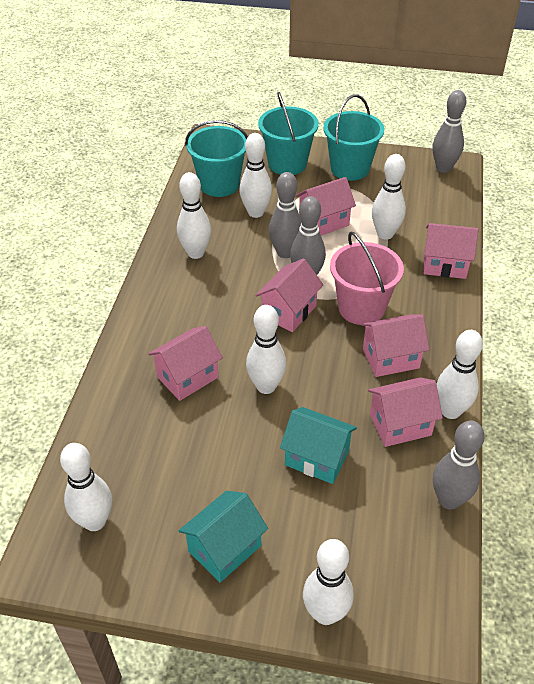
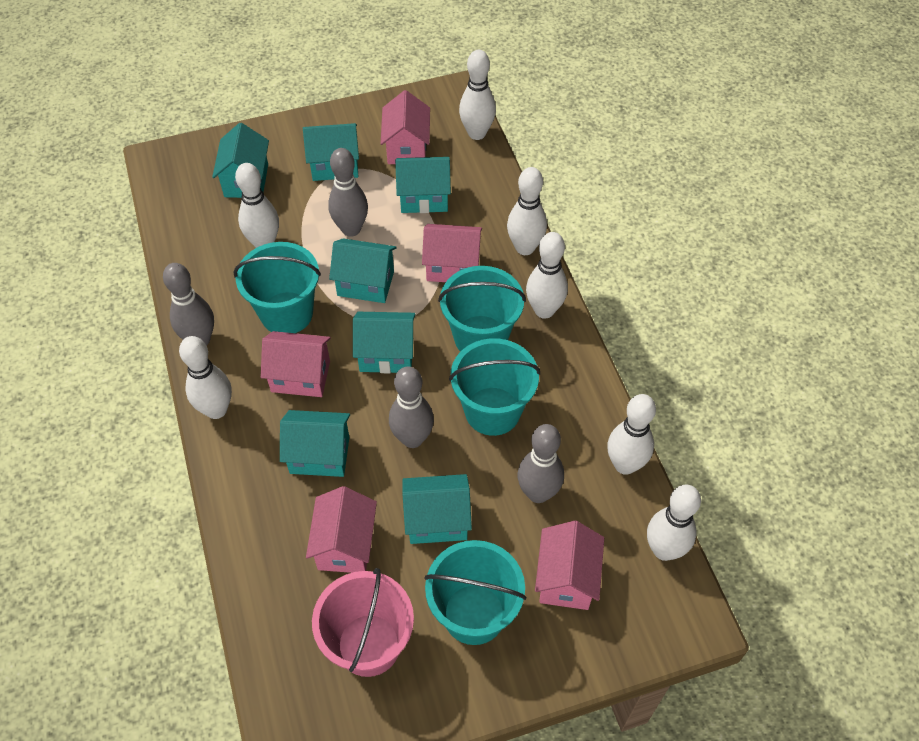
pink house: 6 -> 5
turquoise bucket: 3 -> 4
turquoise house: 2 -> 7

